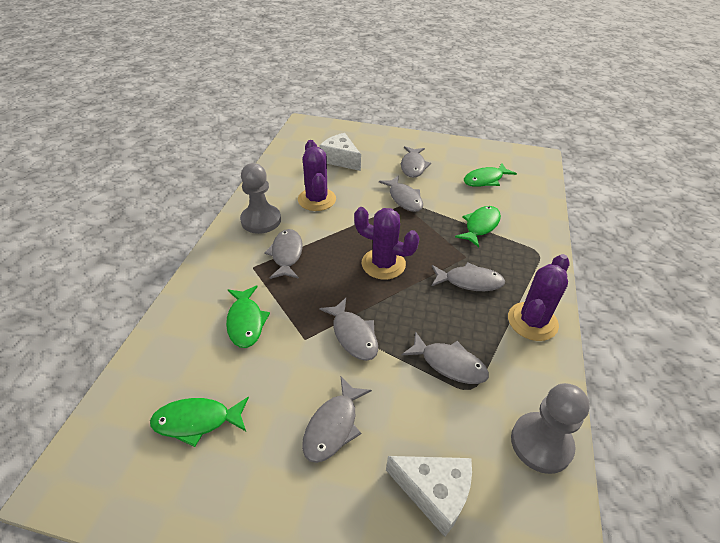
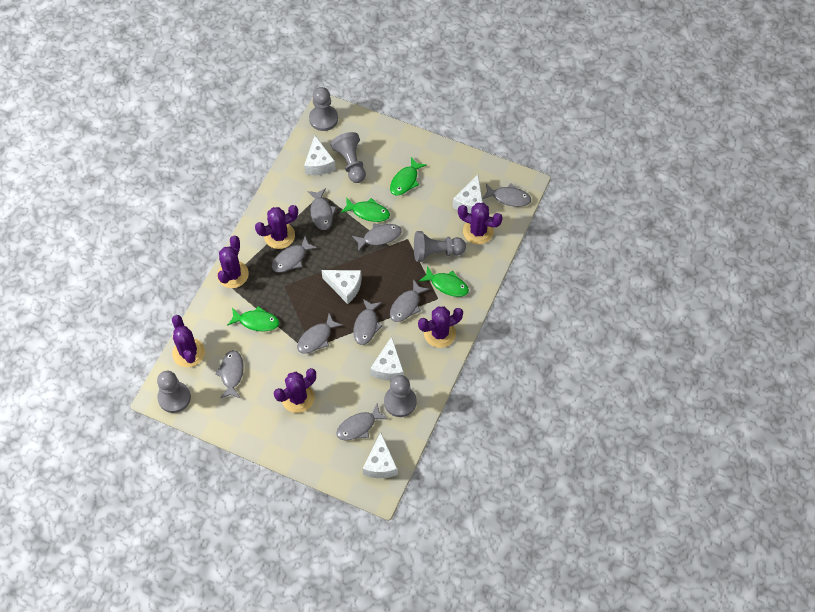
grey fish: 7 -> 9
grey pawn: 2 -> 5
purple cactus: 3 -> 6
white cheese: 2 -> 5

